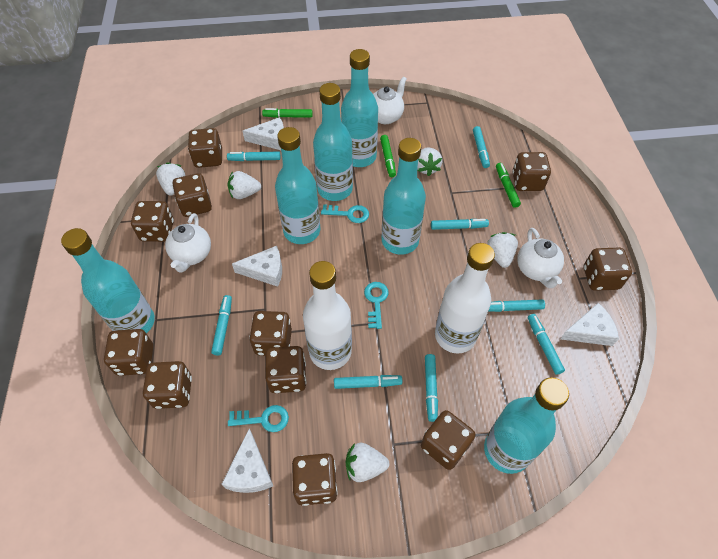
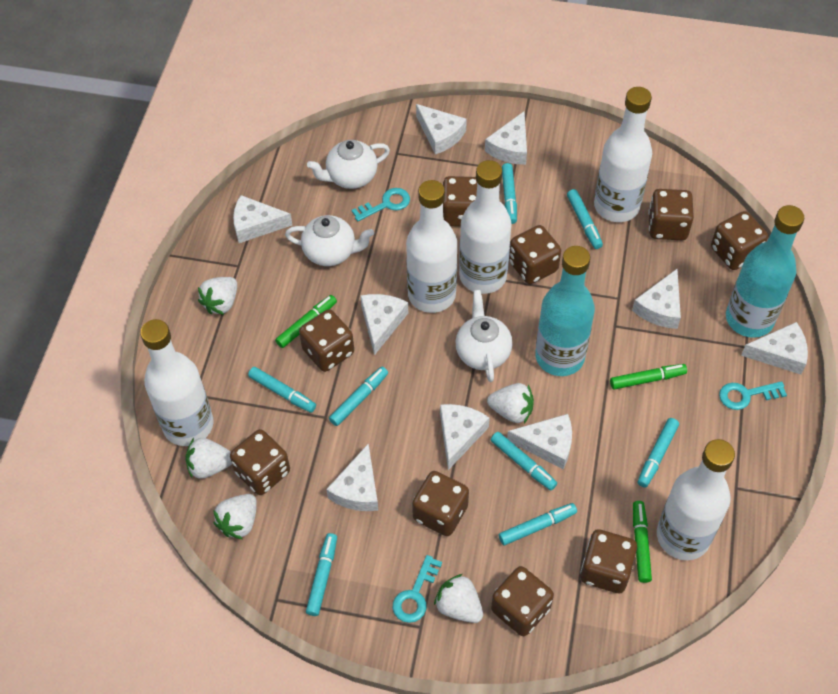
brown dice: 11 -> 9
turquoise bottle: 6 -> 2
white bottle: 2 -> 5
white cheese: 4 -> 9

